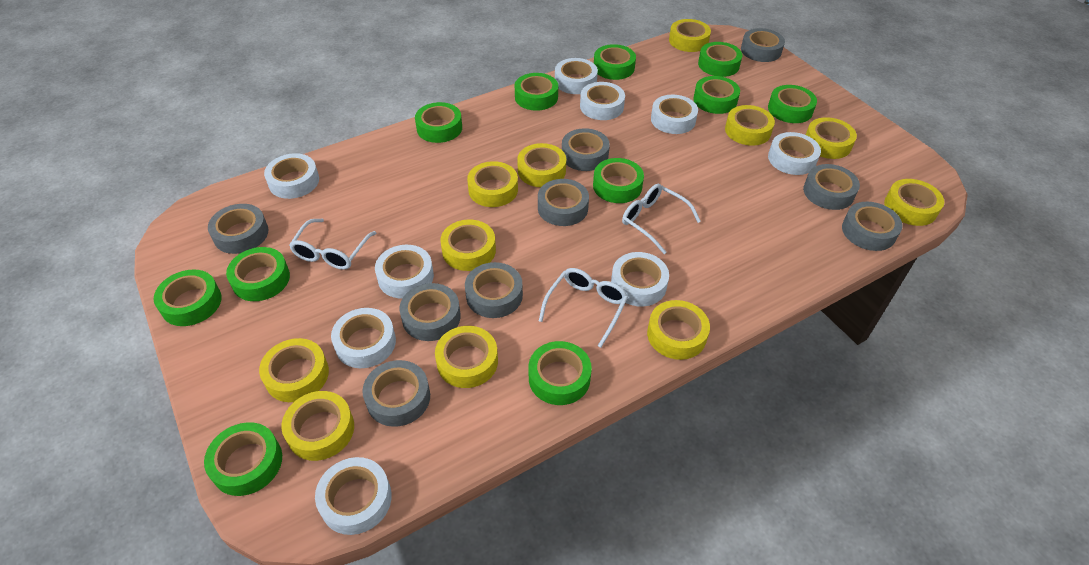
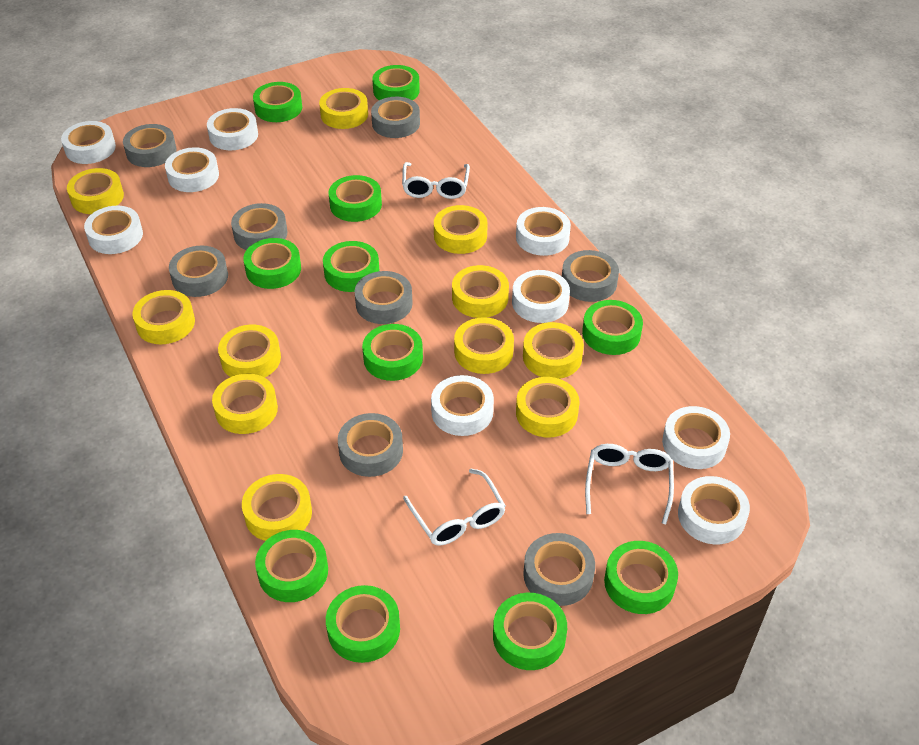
grey tape: 9 -> 8

